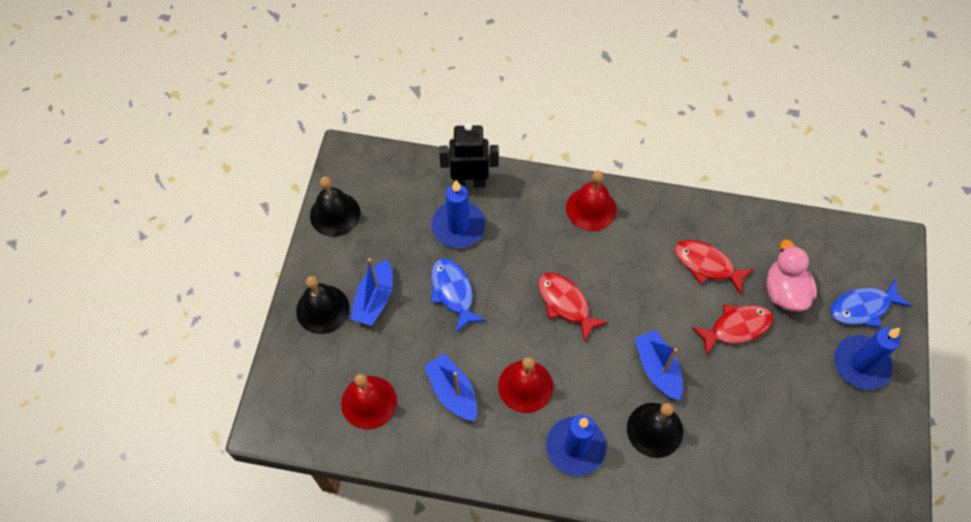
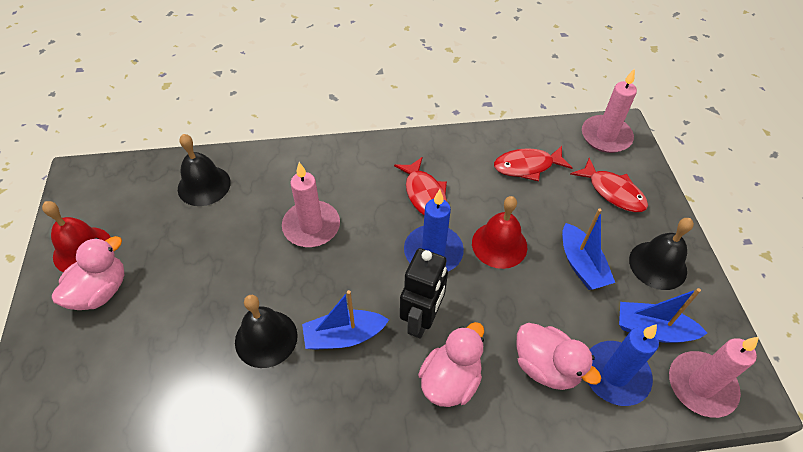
blue candle: 3 -> 2
blue fish: 2 -> 0
pink candle: 0 -> 3
pink duck: 1 -> 3
red bell: 3 -> 2

